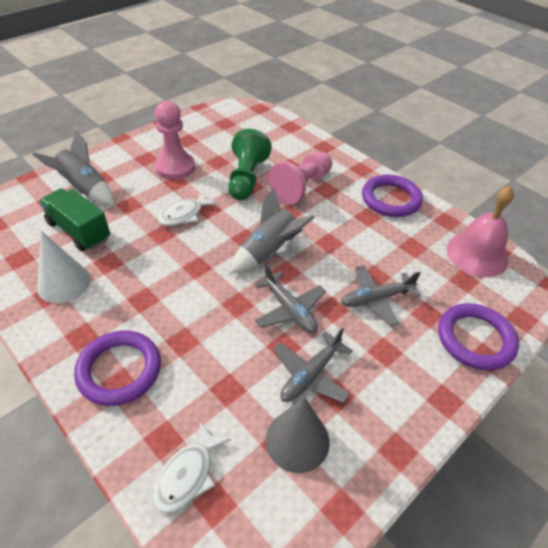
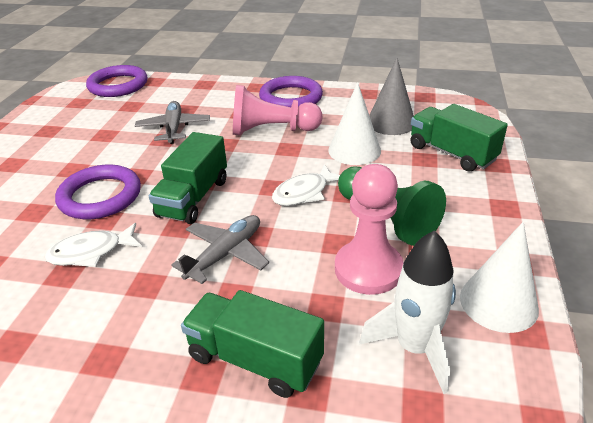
green truck: 1 -> 3
grey plane: 3 -> 2
grey rocket: 2 -> 0
pink bell: 1 -> 0
white cone: 1 -> 2
white rocket: 0 -> 1

